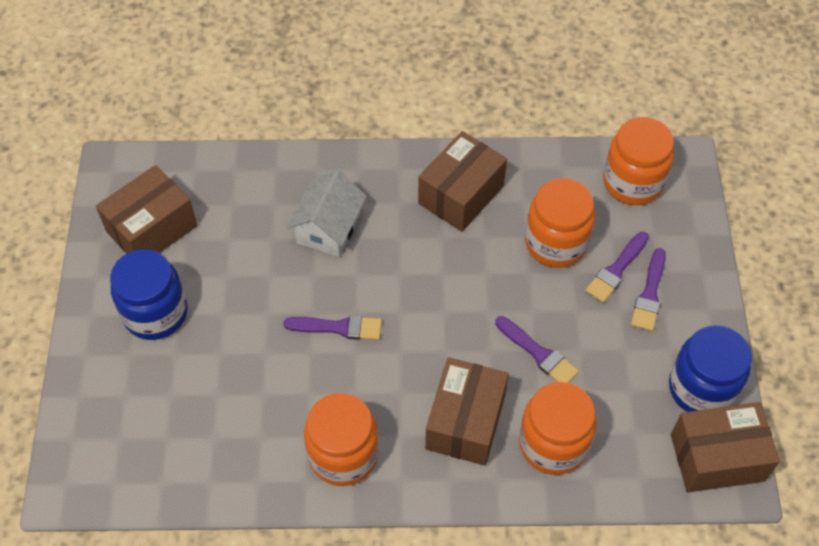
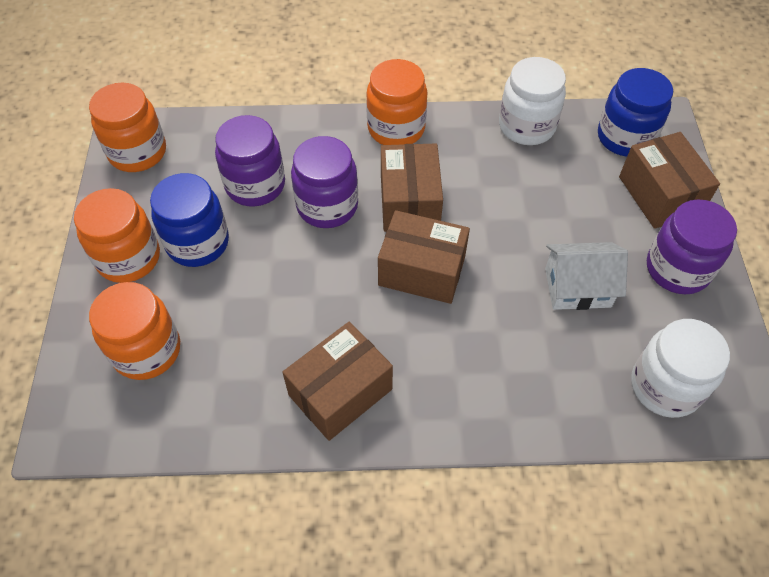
purple brush: 4 -> 0
purple jar: 0 -> 3
white jar: 0 -> 2

